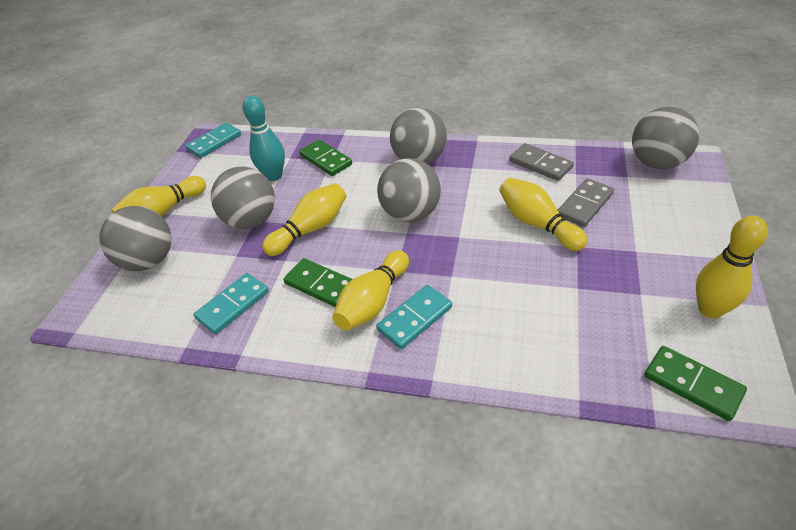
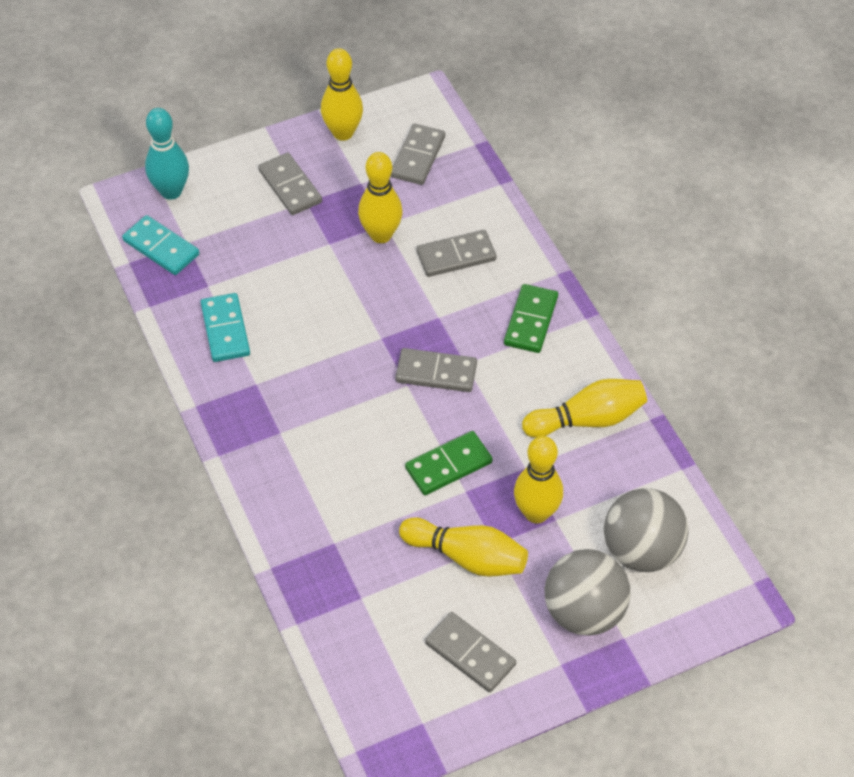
green domino: 3 -> 2
grey ball: 5 -> 2
grey domino: 2 -> 5
turquoise domino: 3 -> 2

